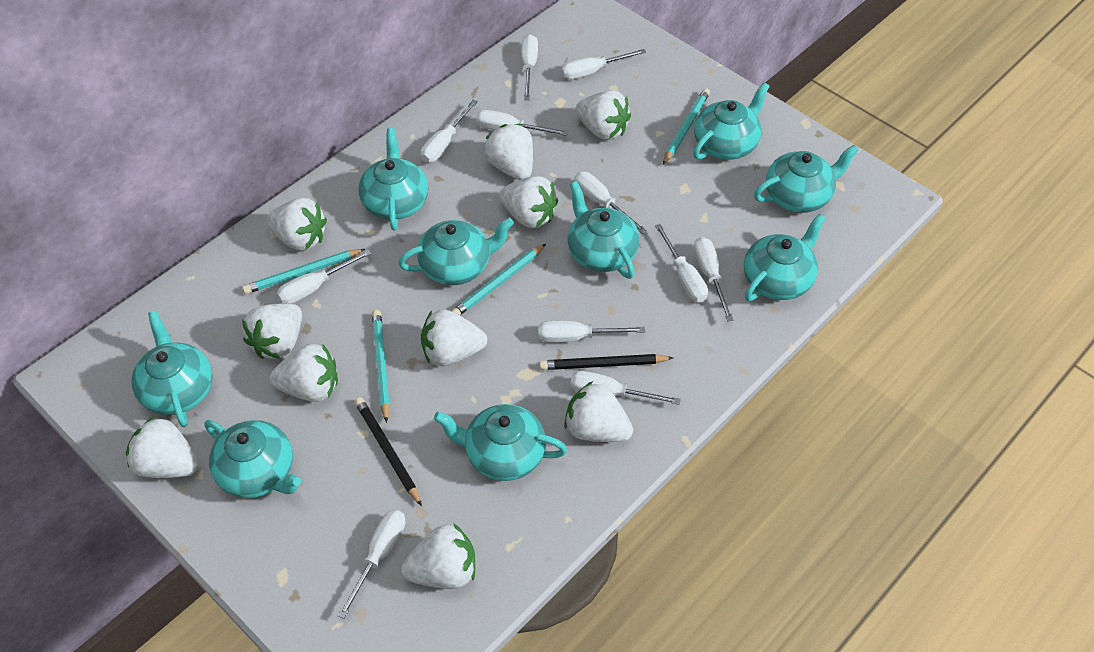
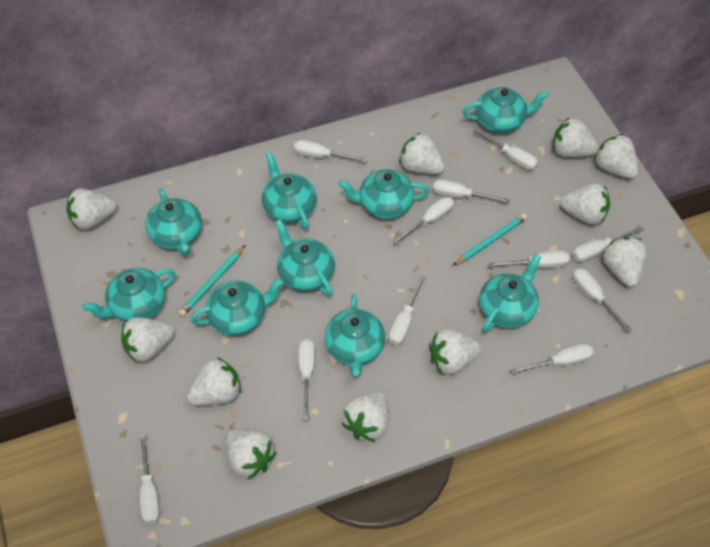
black pencil: 2 -> 0
turquoise pencil: 4 -> 2
white strawberry: 10 -> 11

